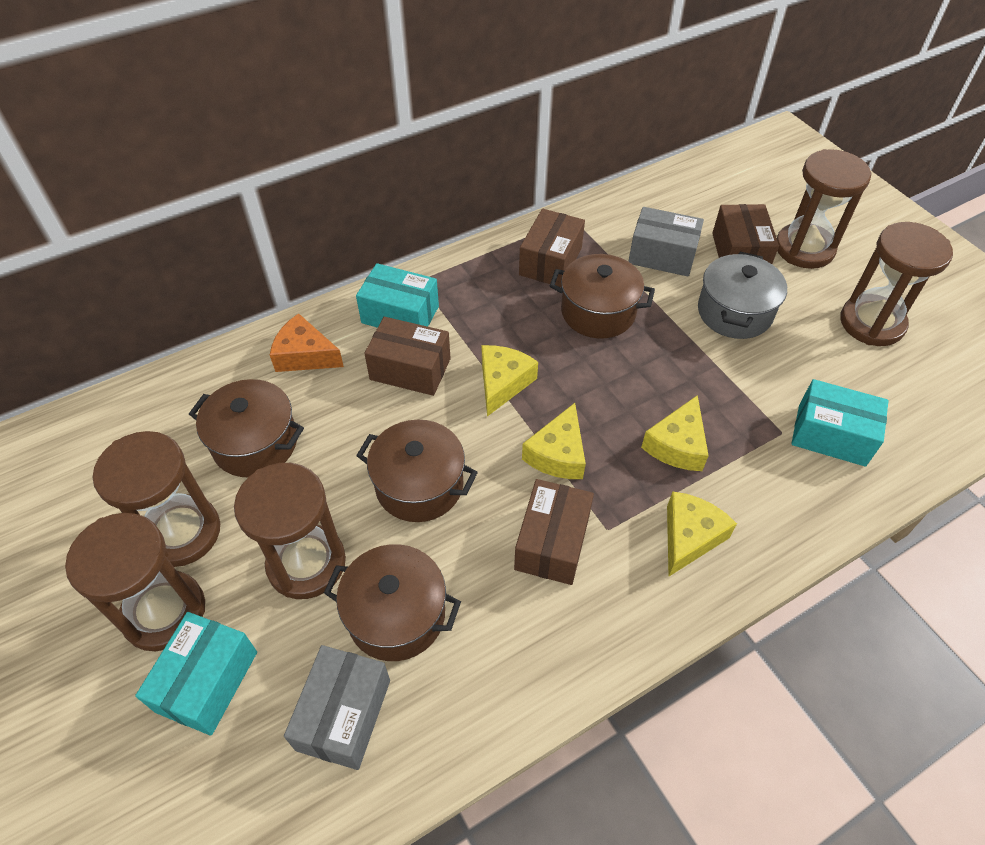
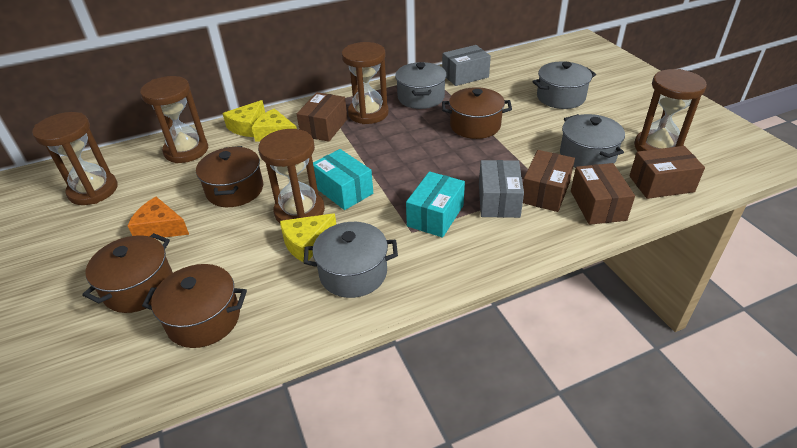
grey pot: 1 -> 4
turquoise box: 3 -> 2
yellow cheese: 4 -> 3

